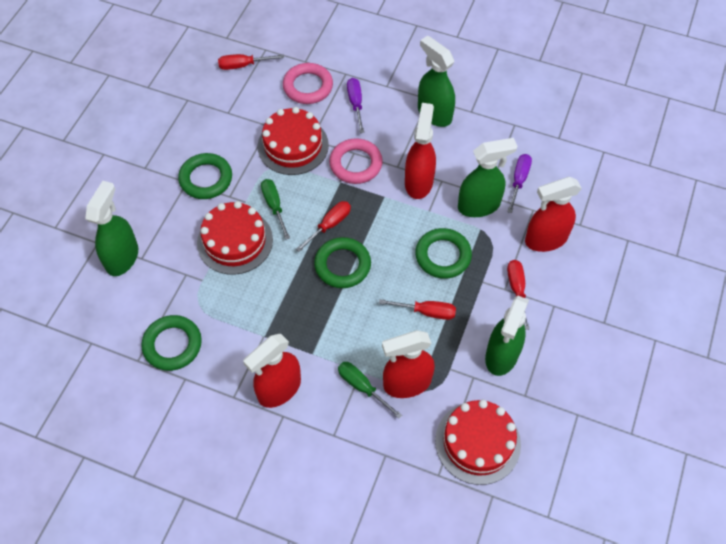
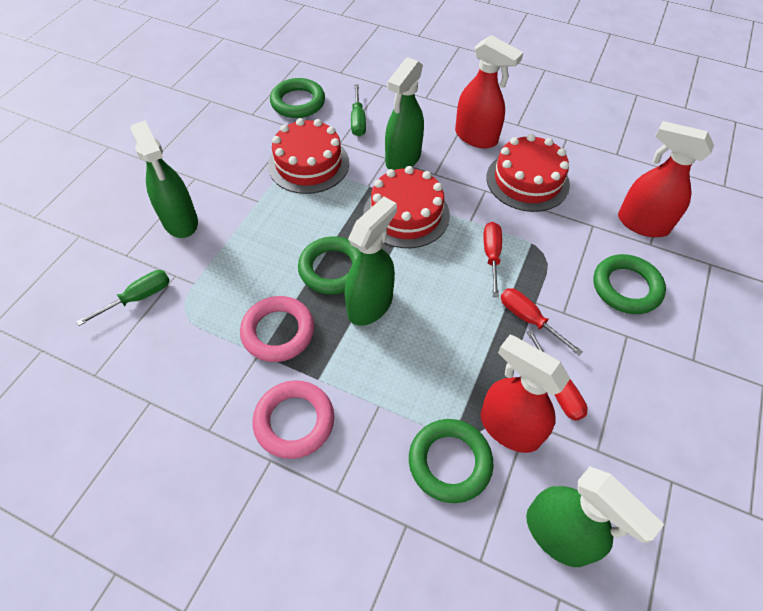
purple screwdriver: 2 -> 0
red screwdriver: 4 -> 3
red spray bottle: 4 -> 3

